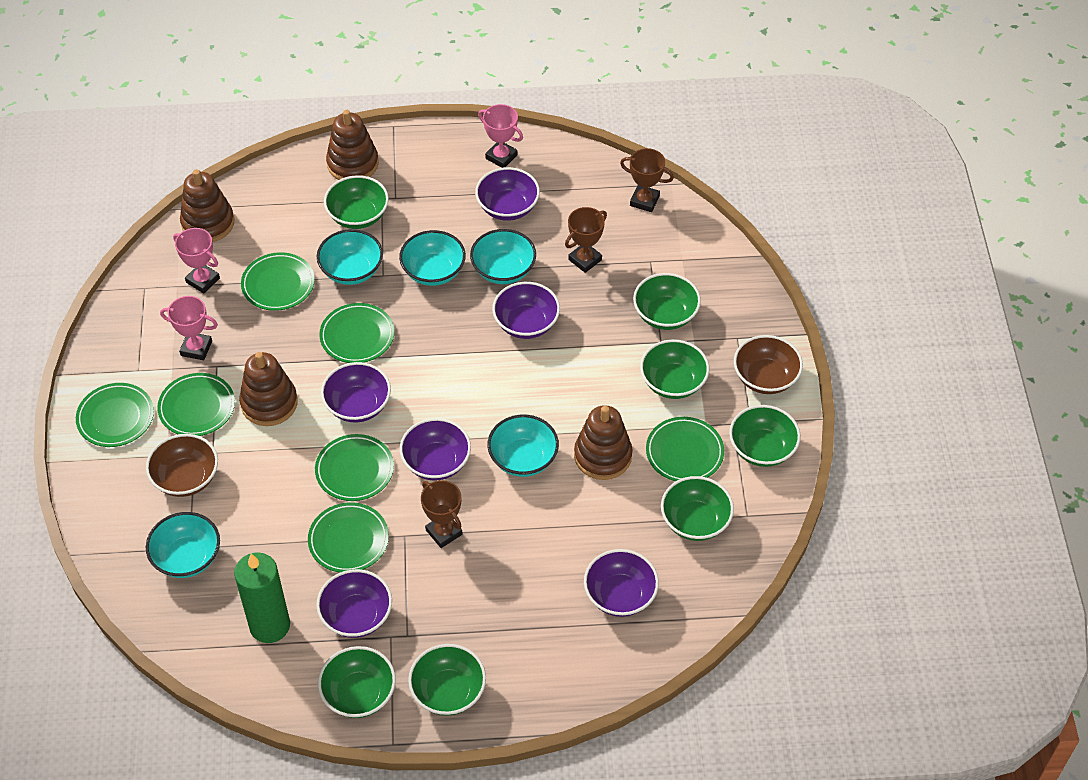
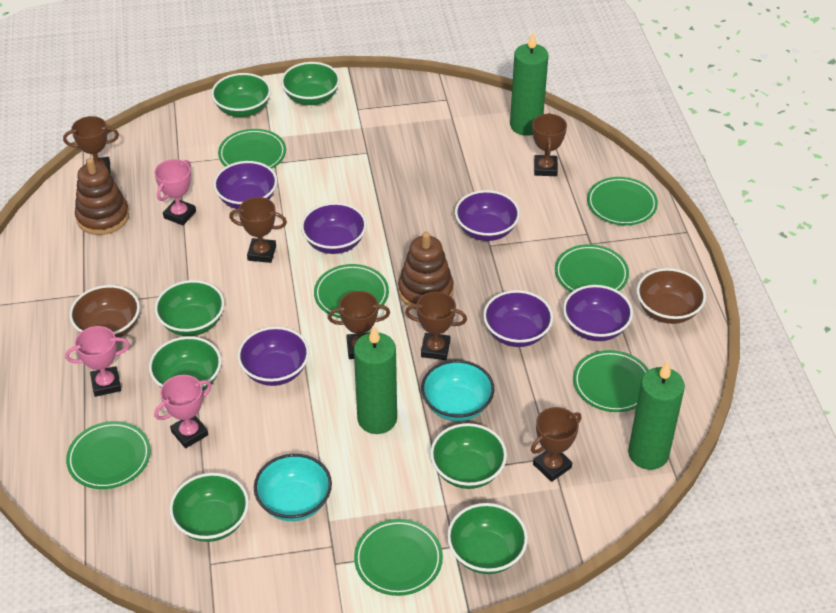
brown stacking toy: 4 -> 2
brown trophy: 3 -> 6
green candle: 1 -> 3
turquoise bowl: 5 -> 2

